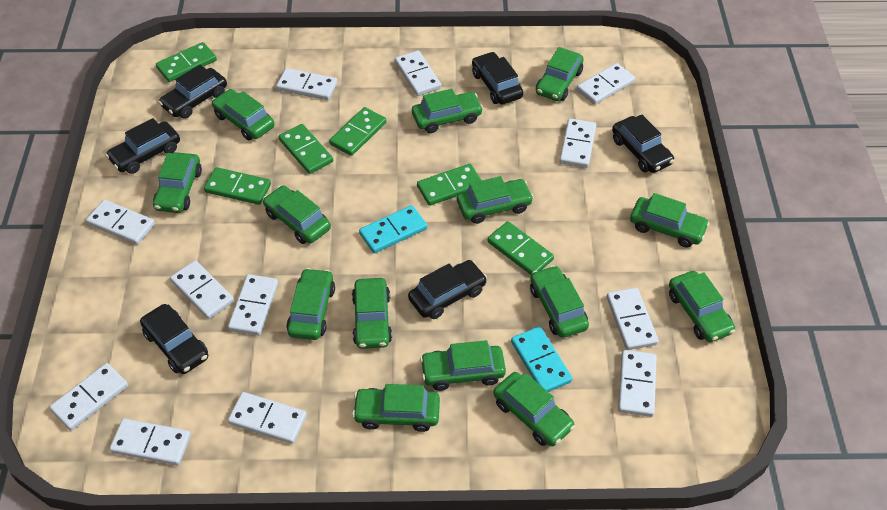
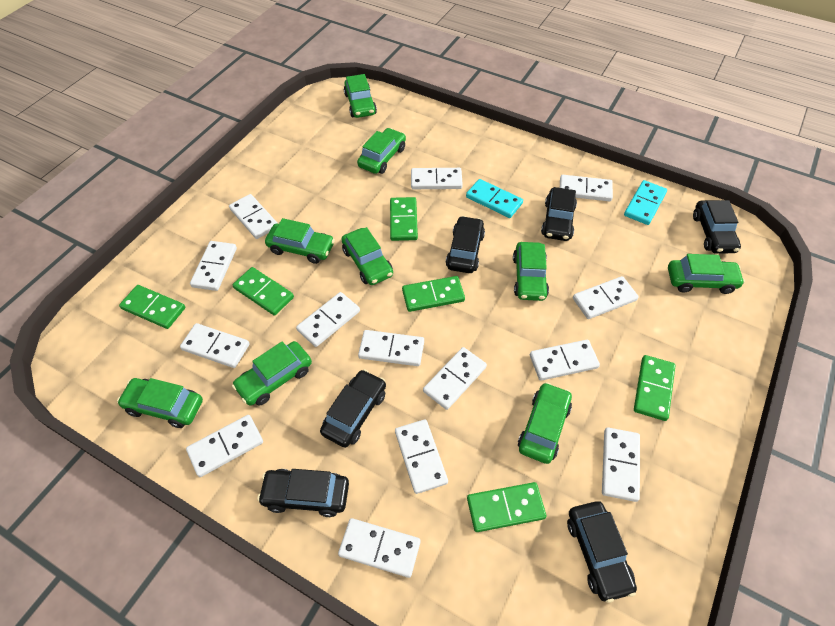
green car: 14 -> 9
white domino: 12 -> 14

